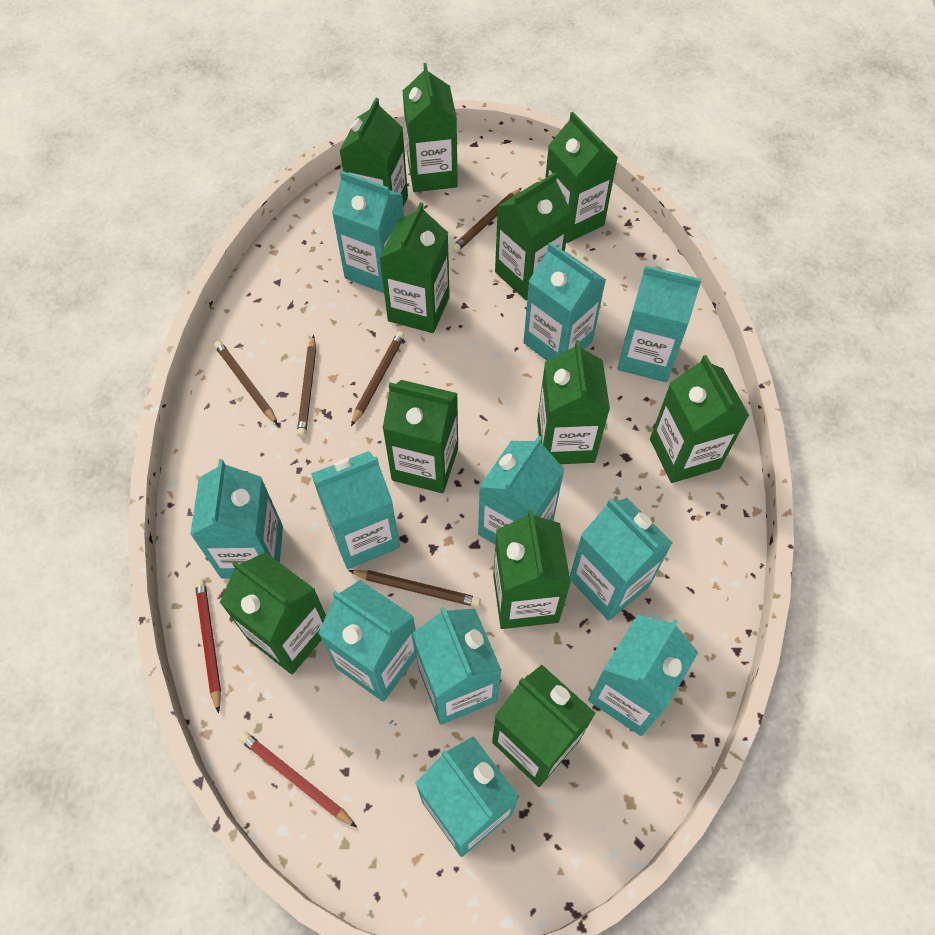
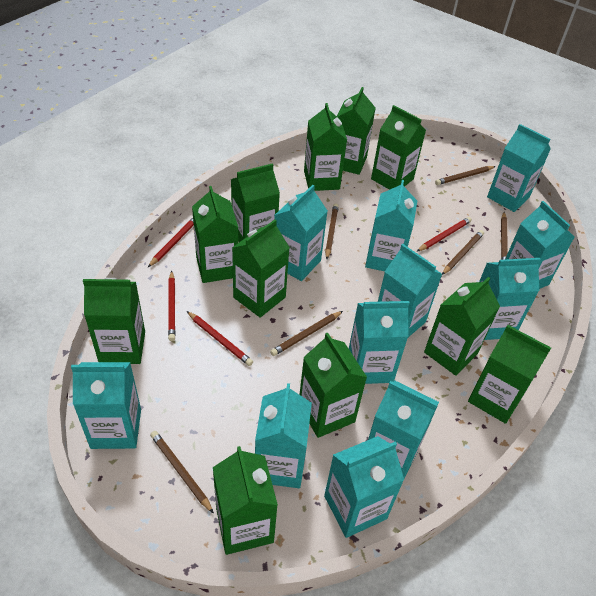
brown pencil: 5 -> 6
red pencil: 2 -> 4

